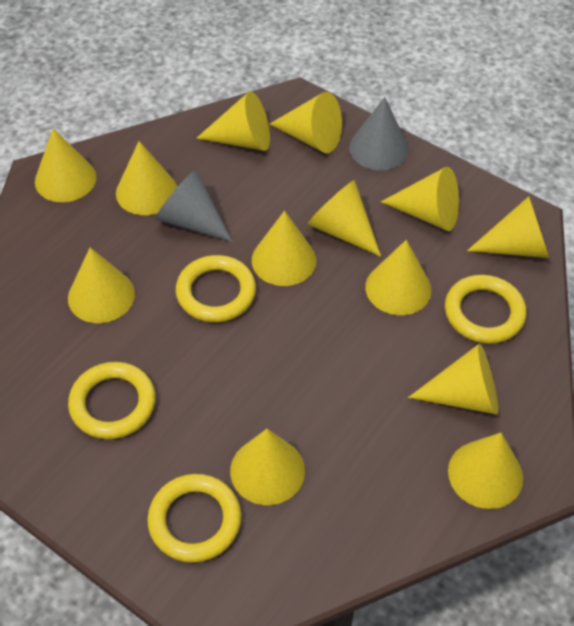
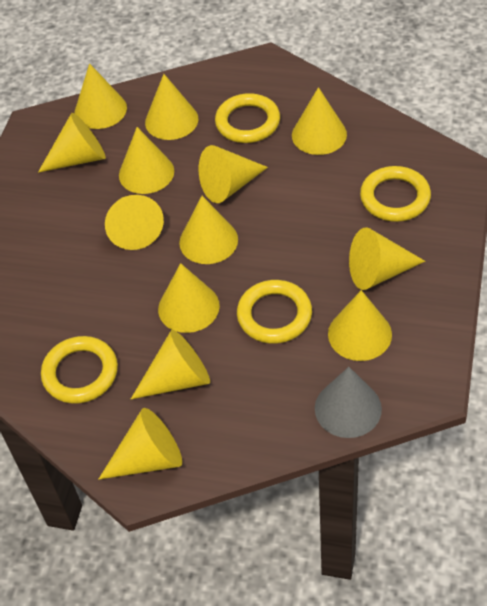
grey cone: 2 -> 1

